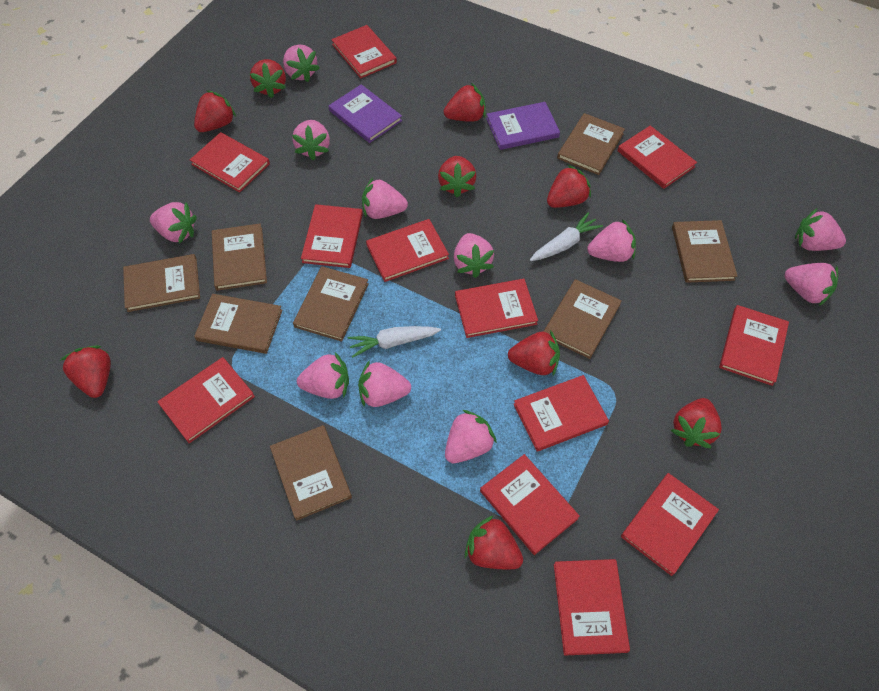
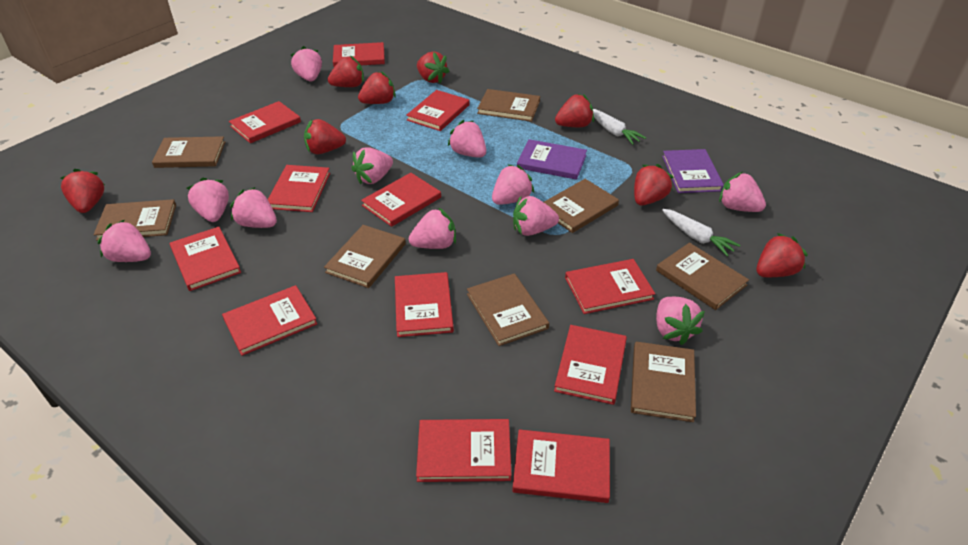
red strawberry: 9 -> 8

